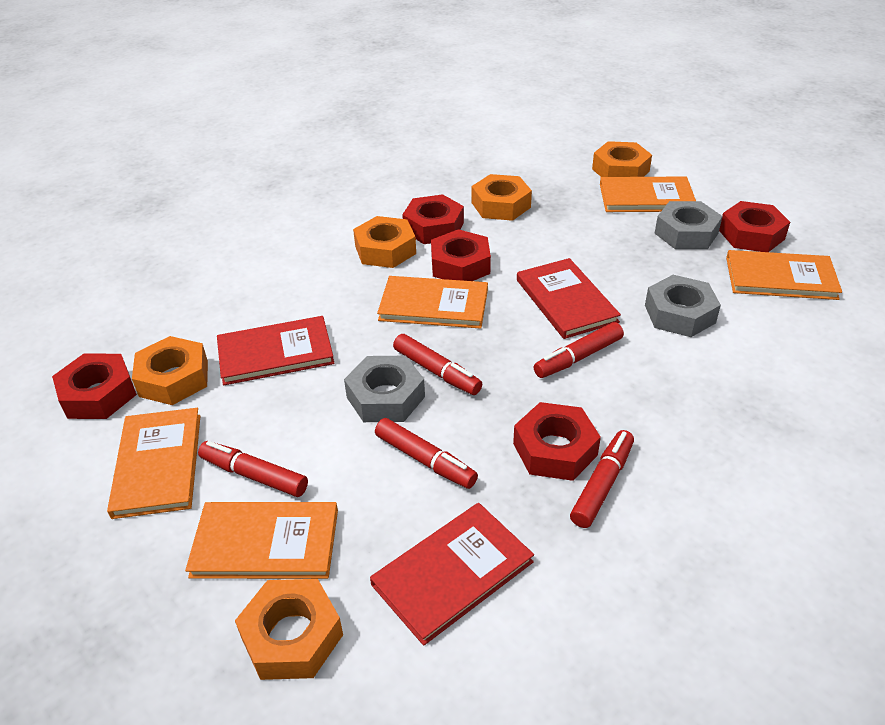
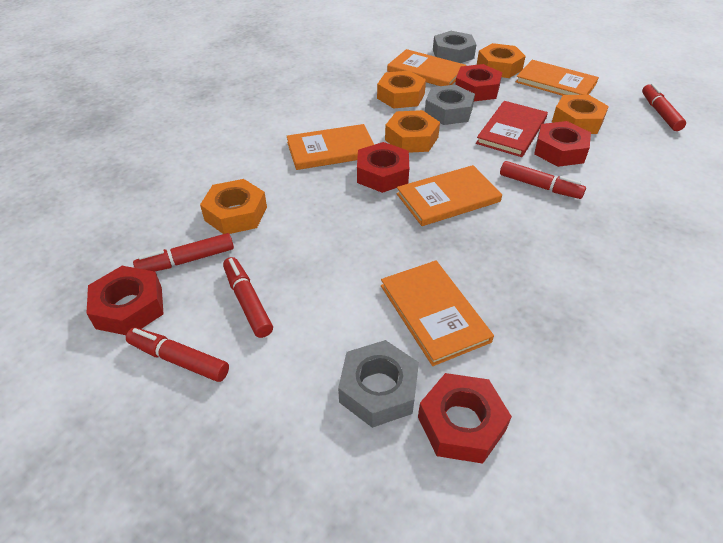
red book: 3 -> 1

